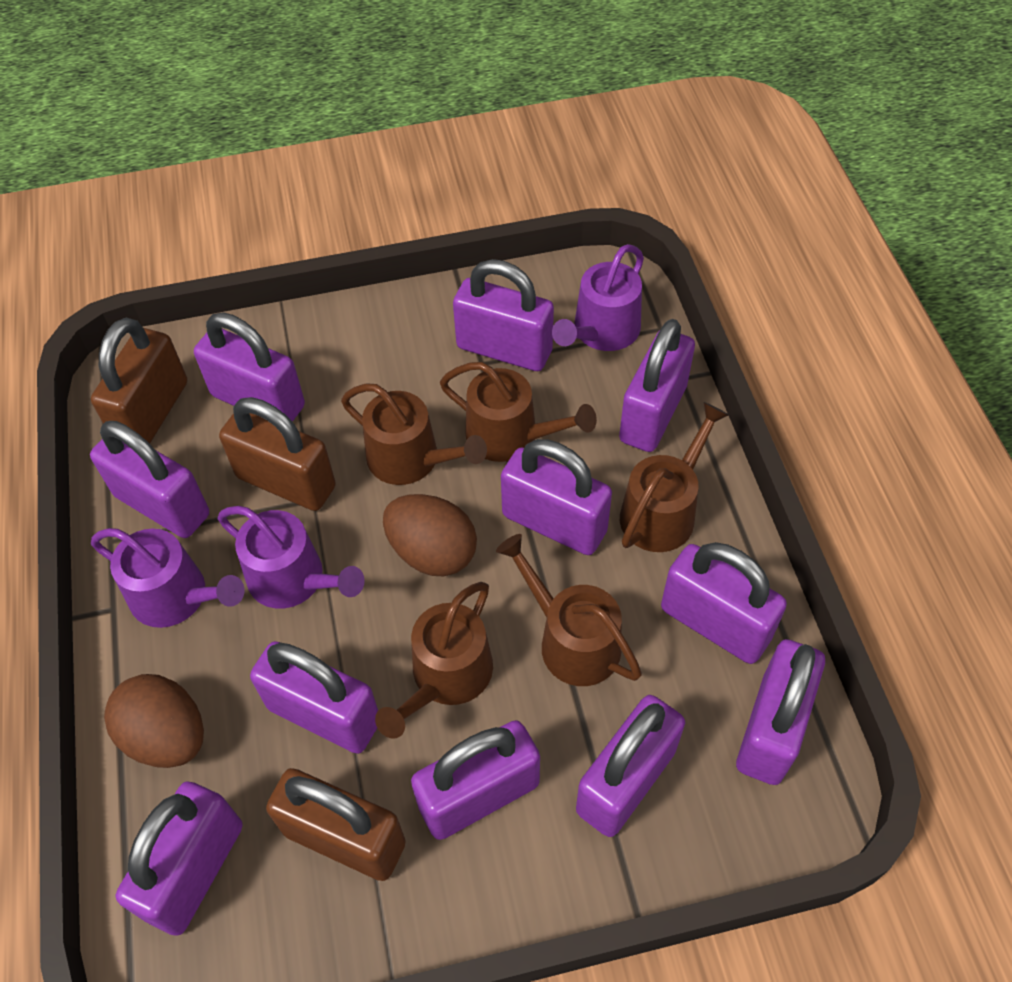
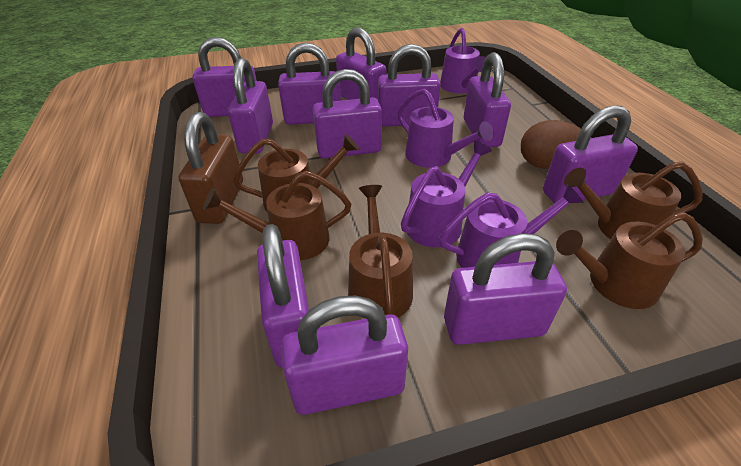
brown egg: 2 -> 1
brown padlock: 3 -> 1
purple watering can: 3 -> 4

